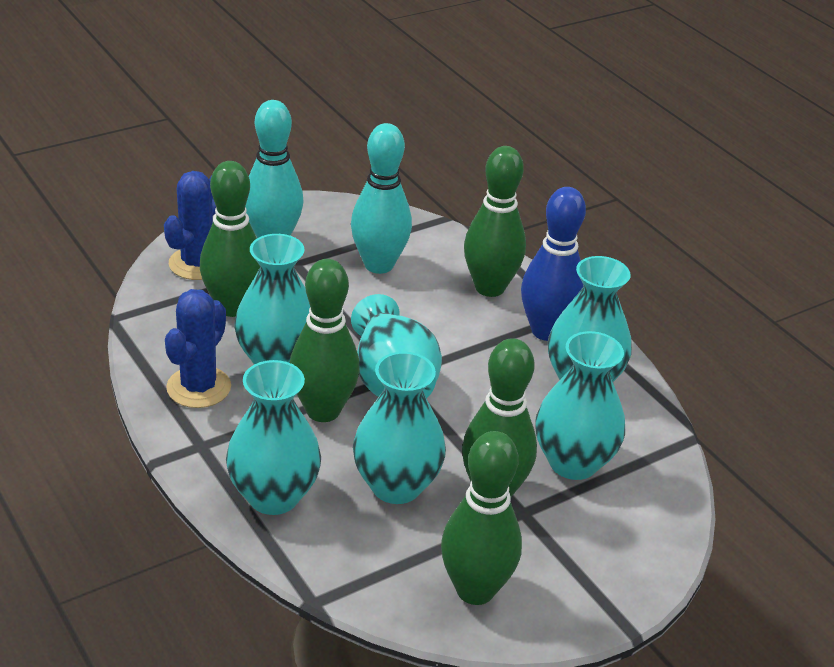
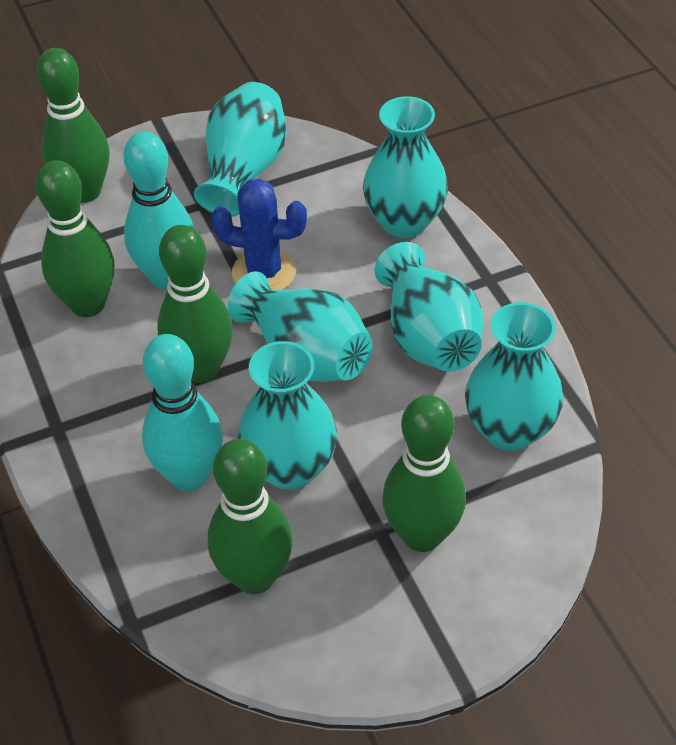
blue bowling pin: 1 -> 0
blue cactus: 2 -> 1

